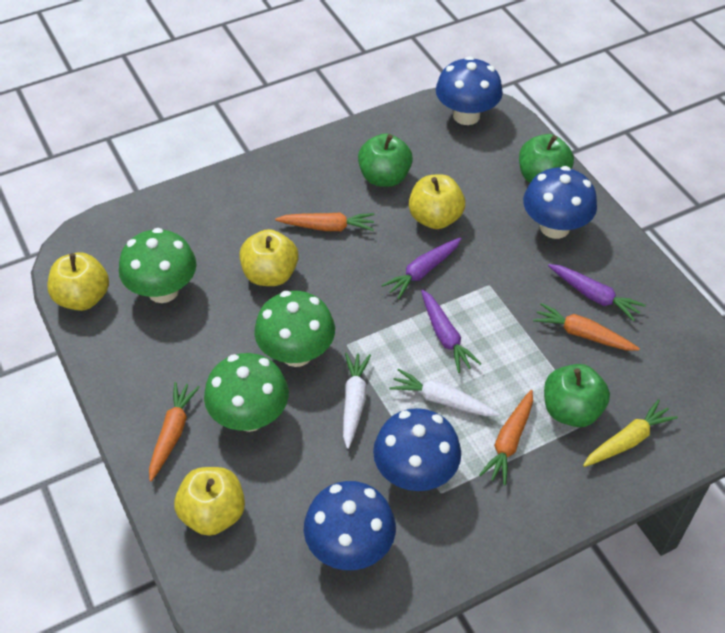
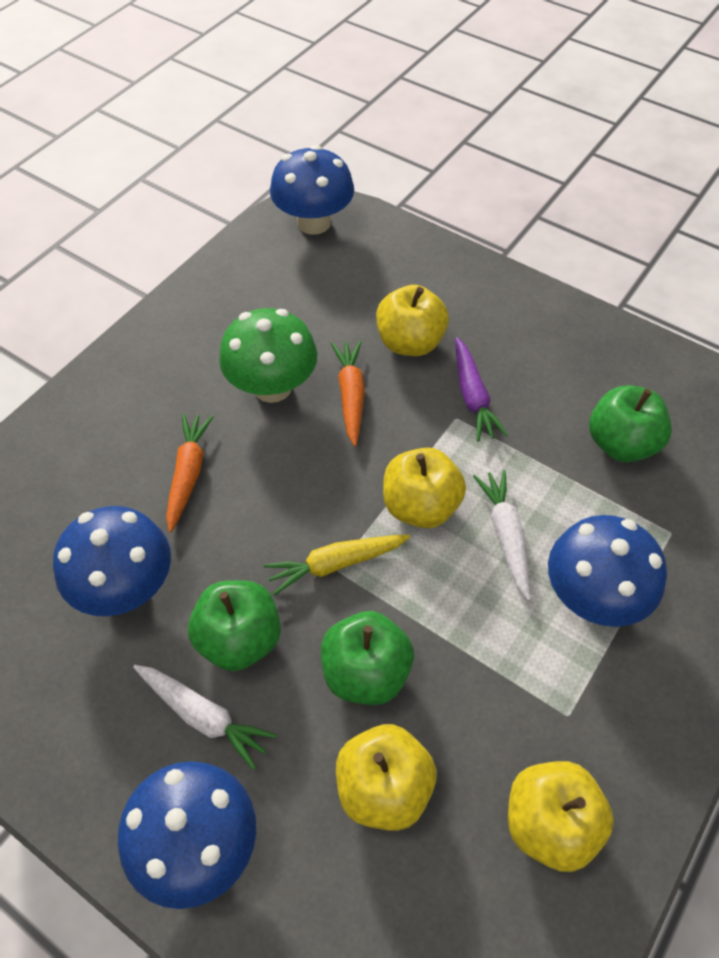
green mushroom: 3 -> 1
orange carrot: 4 -> 2
purple carrot: 3 -> 1

